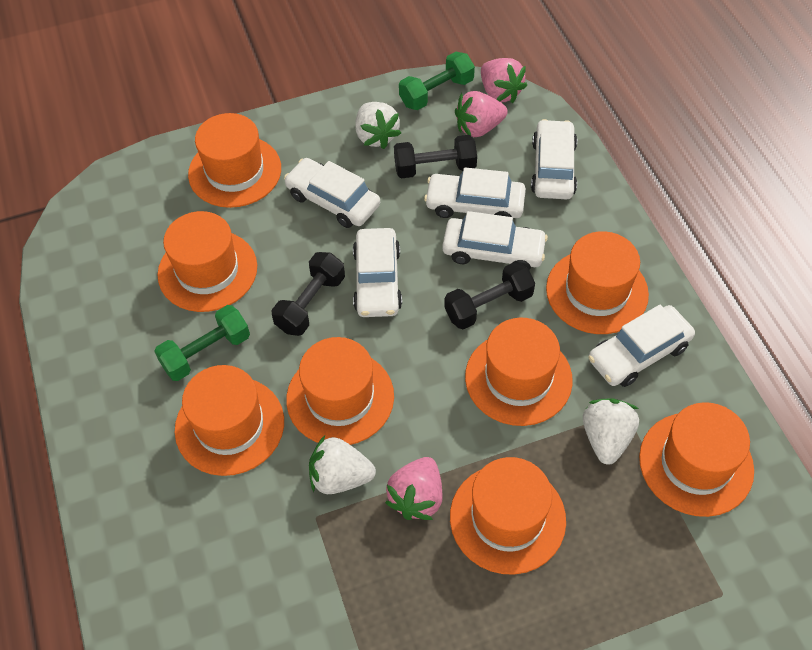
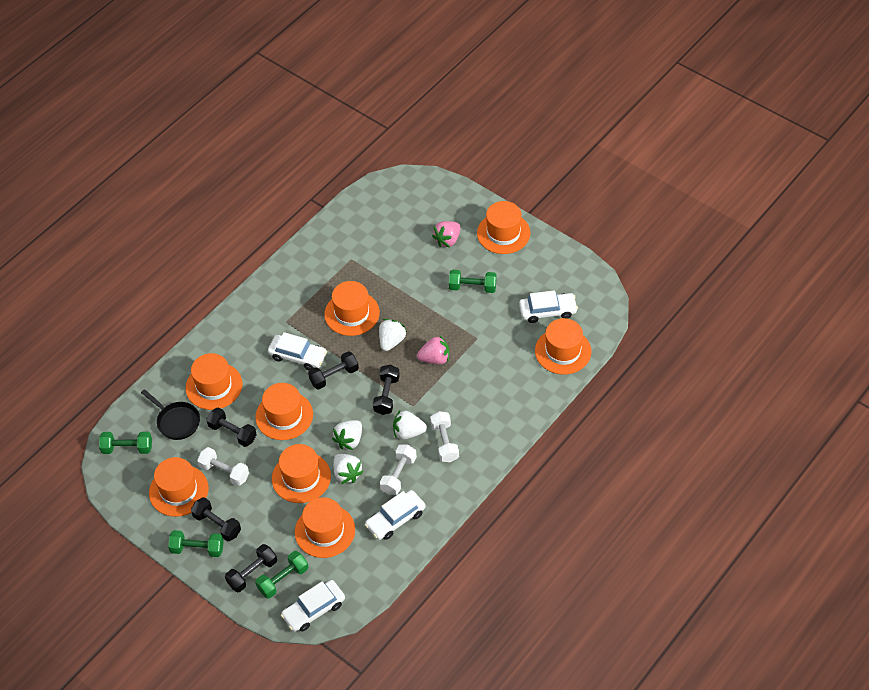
black dumbbell: 3 -> 5
black pan: 0 -> 1
green dumbbell: 2 -> 4
pink strawberry: 3 -> 2
white car: 6 -> 4
white dumbbell: 0 -> 3
white strawberry: 3 -> 4

